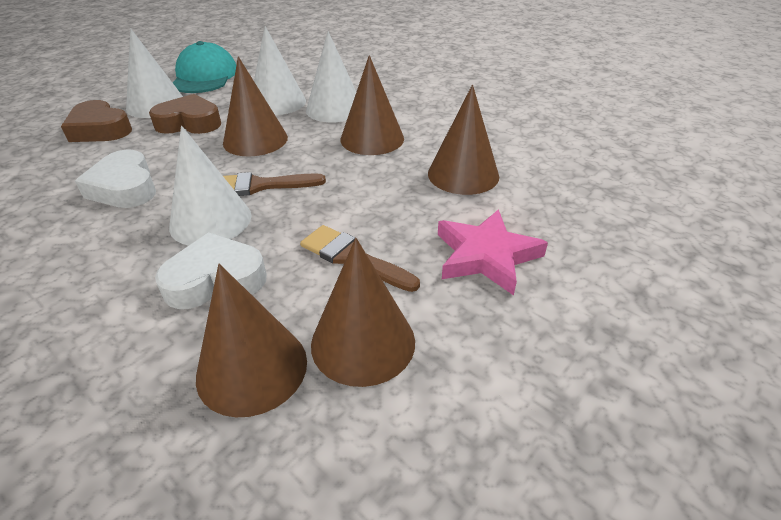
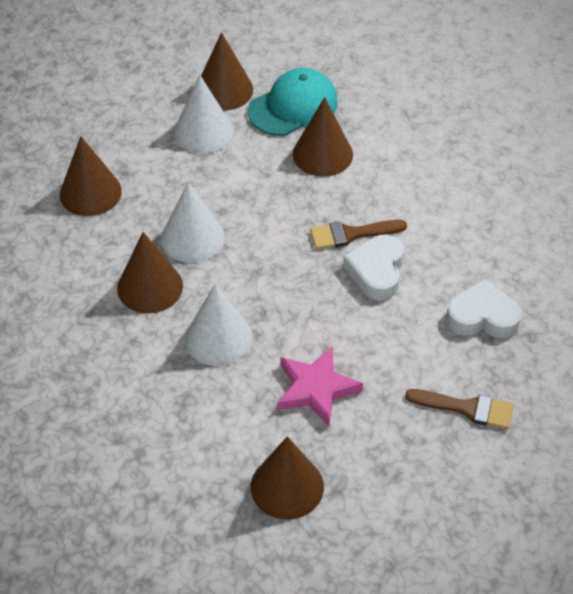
brown heart: 2 -> 0
white cone: 4 -> 3

